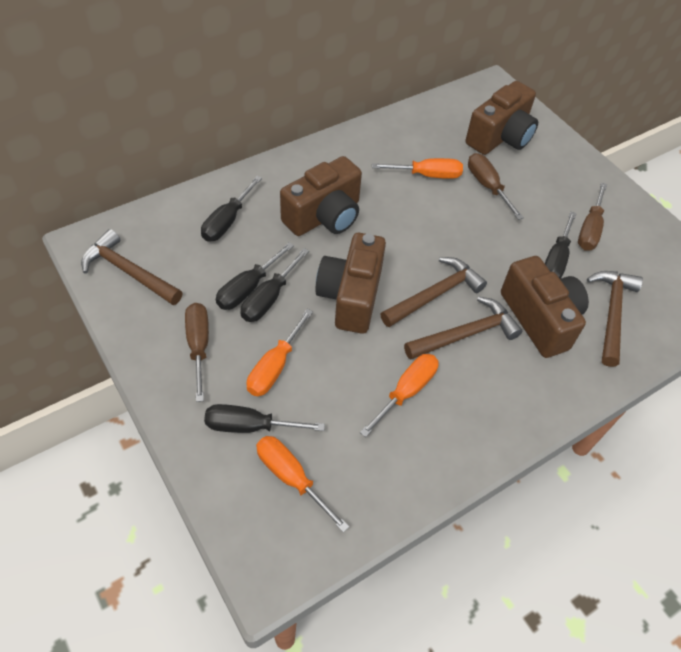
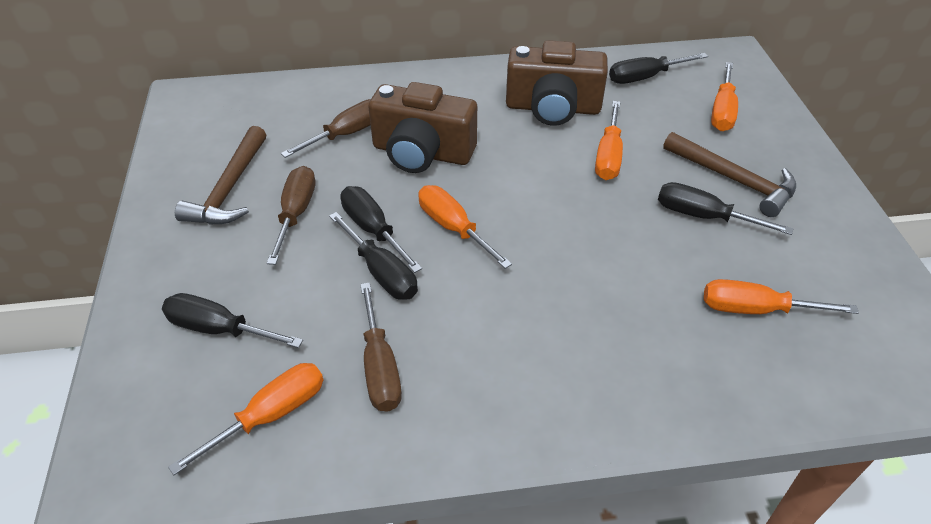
brown camera: 4 -> 2
brown hammer: 4 -> 2
orange screwdriver: 4 -> 5

